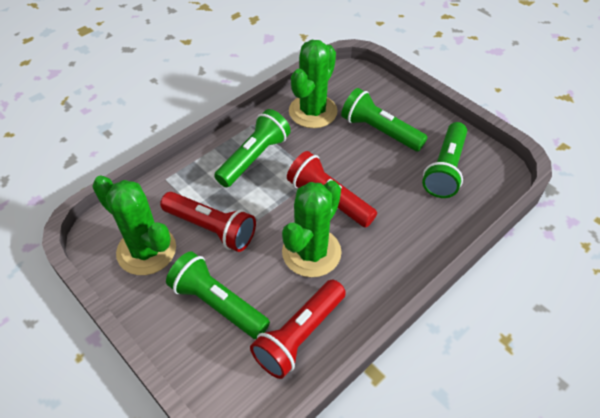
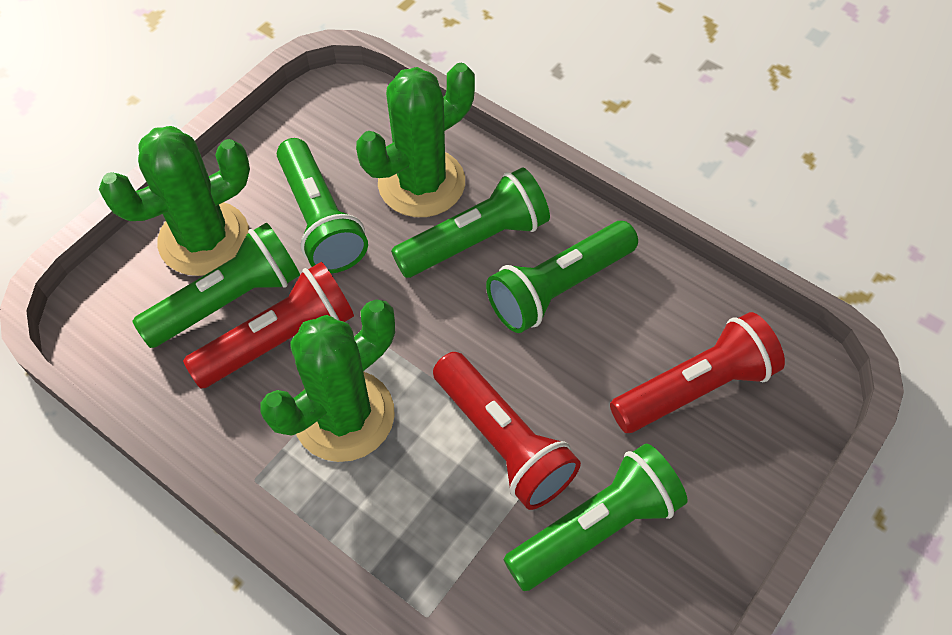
green flashlight: 4 -> 5

